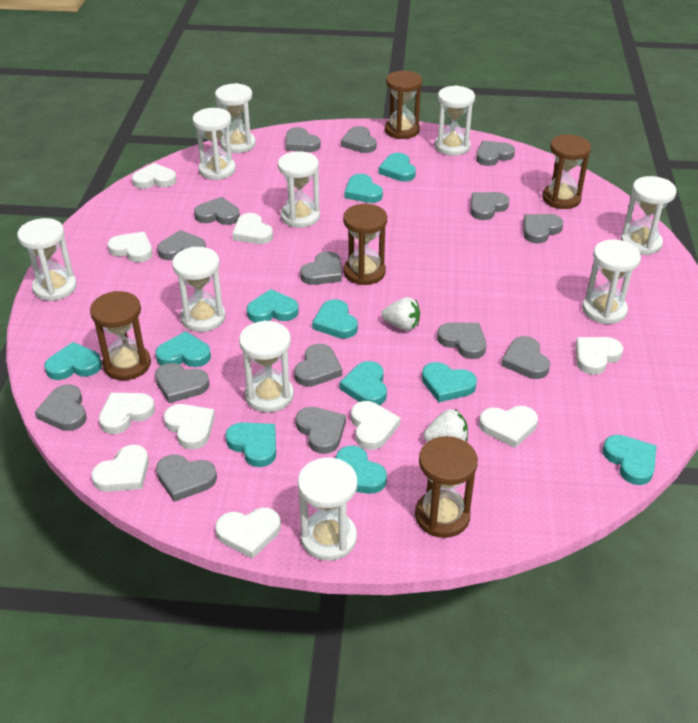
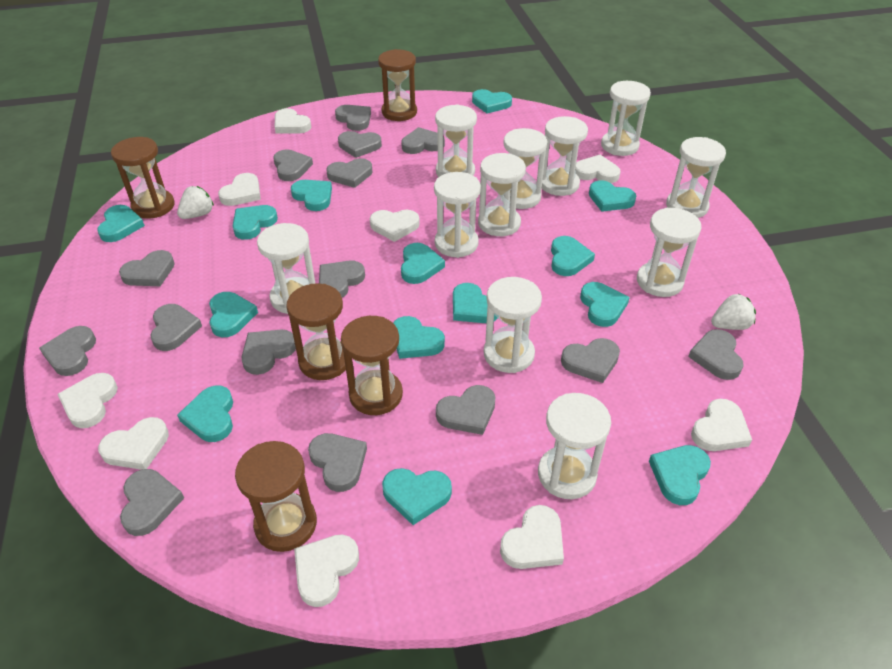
turquoise heart: 11 -> 14
white heart: 10 -> 9
white hourglass: 10 -> 11

